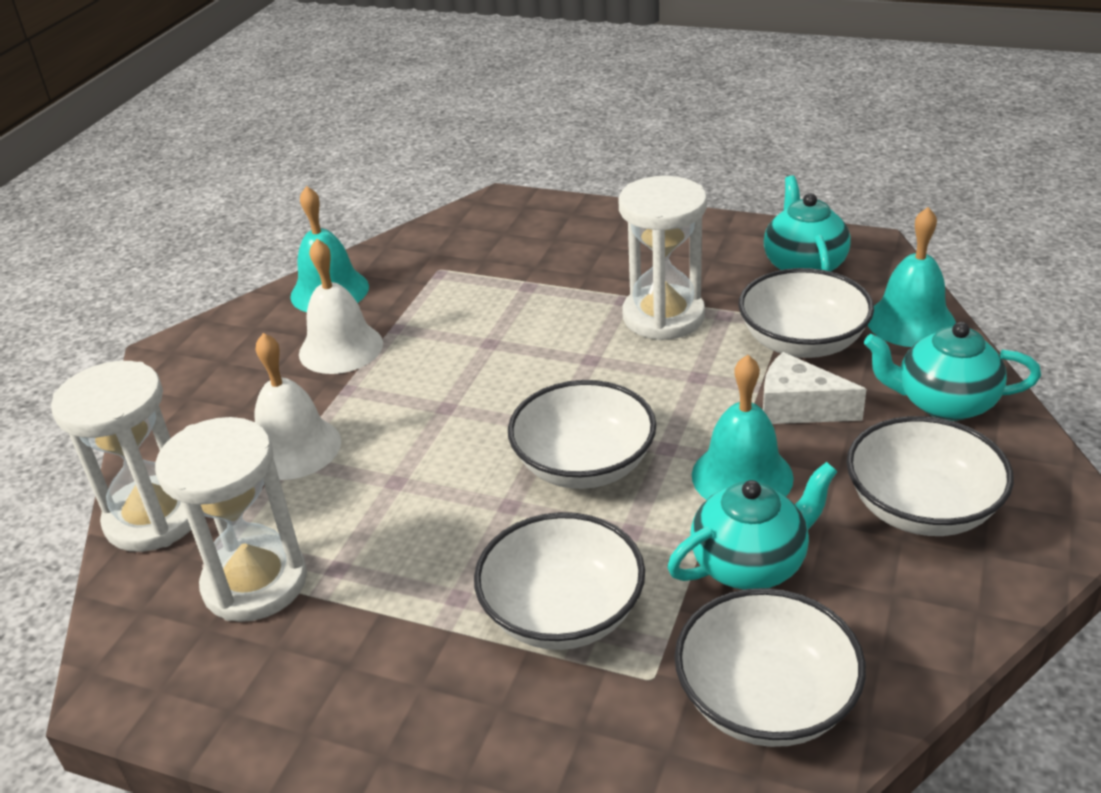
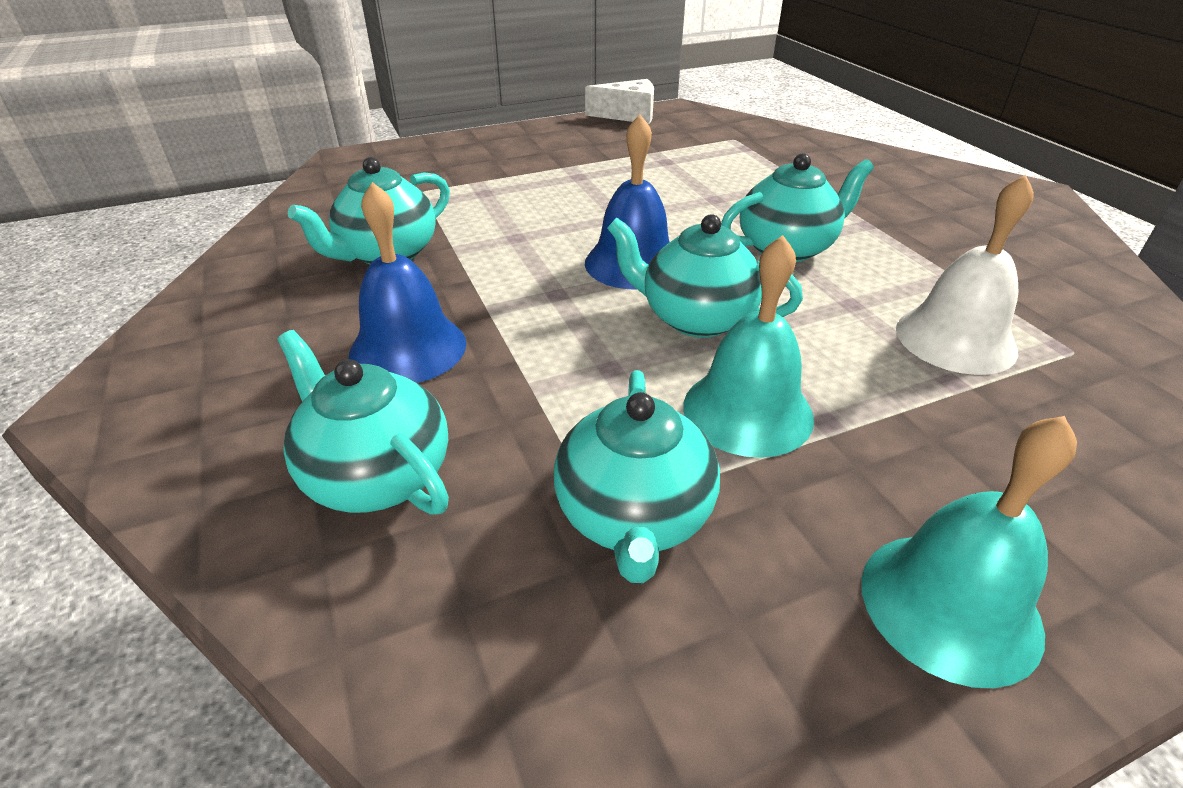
blue bell: 0 -> 2
turquoise bell: 3 -> 2
turquoise teapot: 3 -> 5
white bell: 2 -> 1
white bowl: 5 -> 0
white hourglass: 3 -> 0

